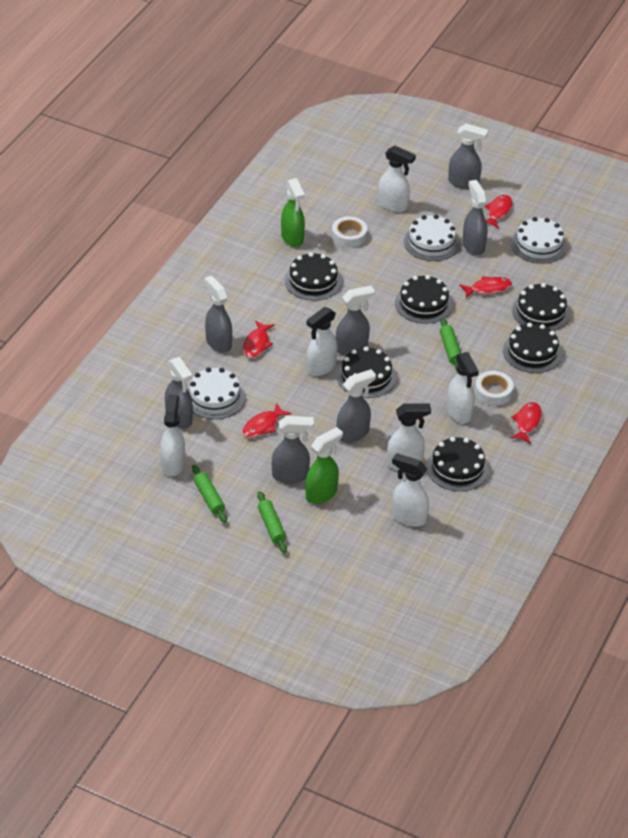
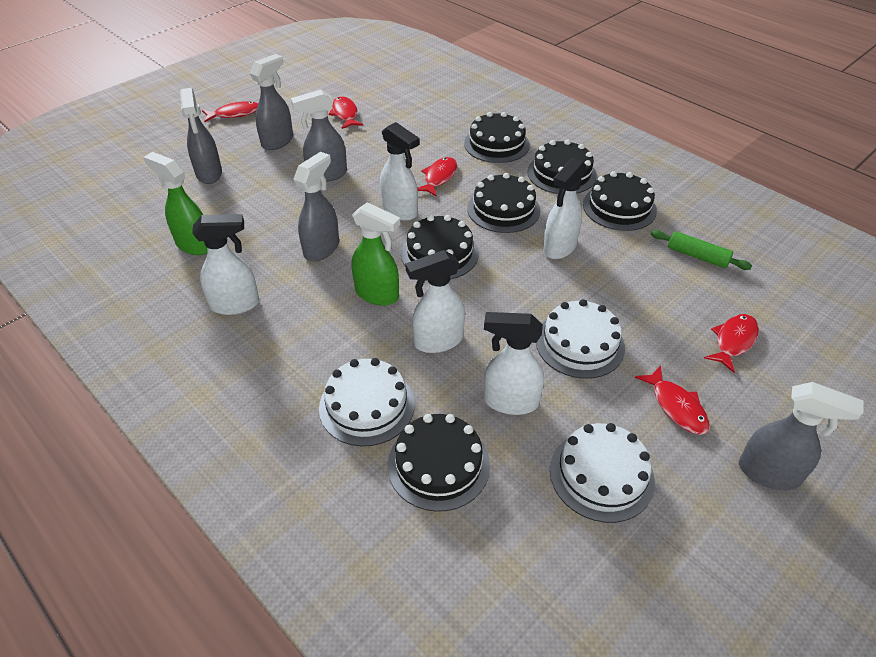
green rolling pin: 3 -> 1
grey spray bottle: 7 -> 5
white spray bottle: 6 -> 5
white tape: 2 -> 0

